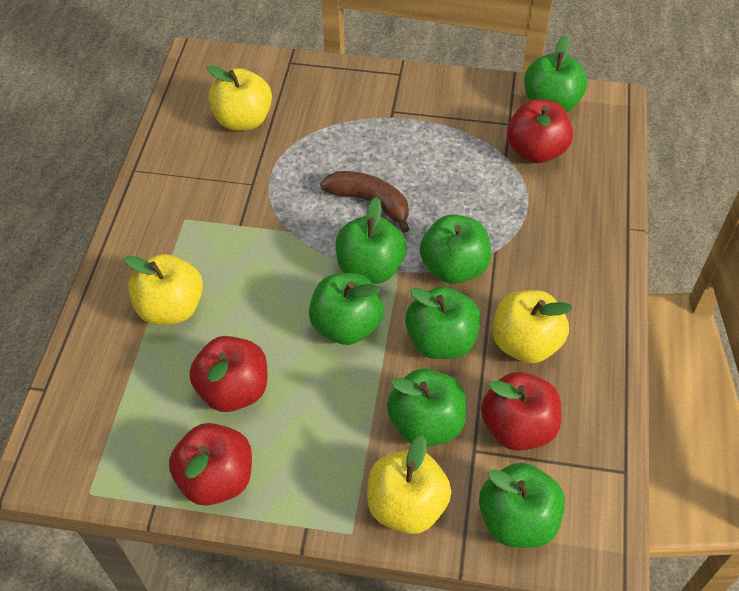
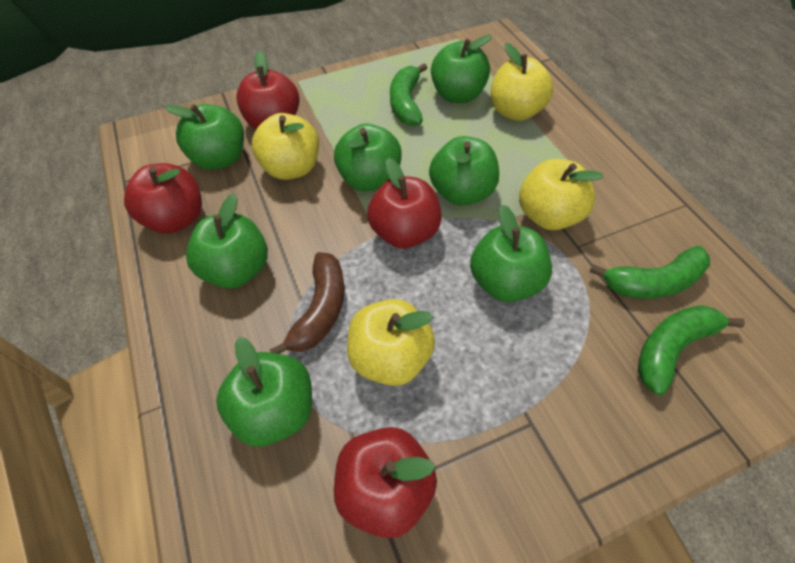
green banana: 0 -> 3

